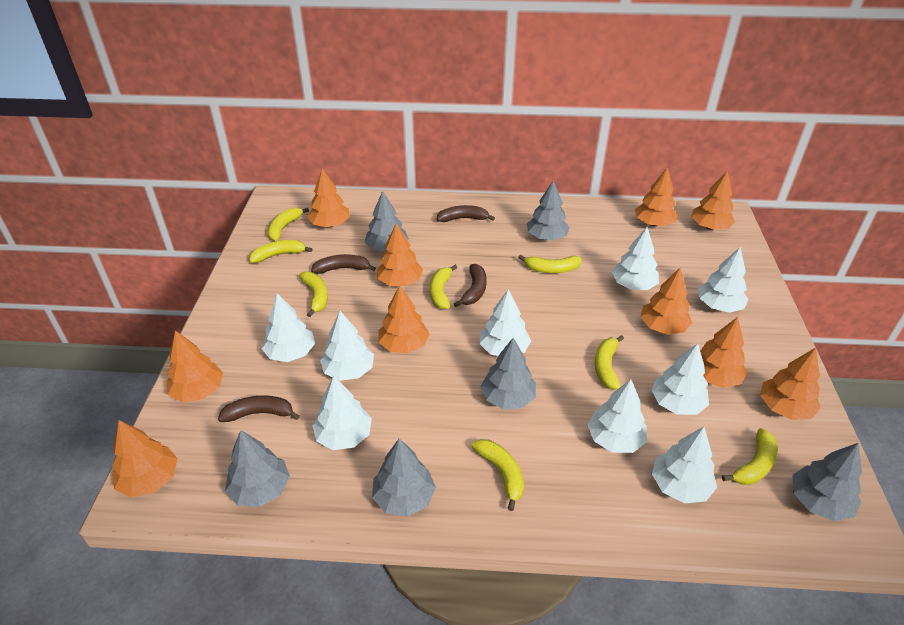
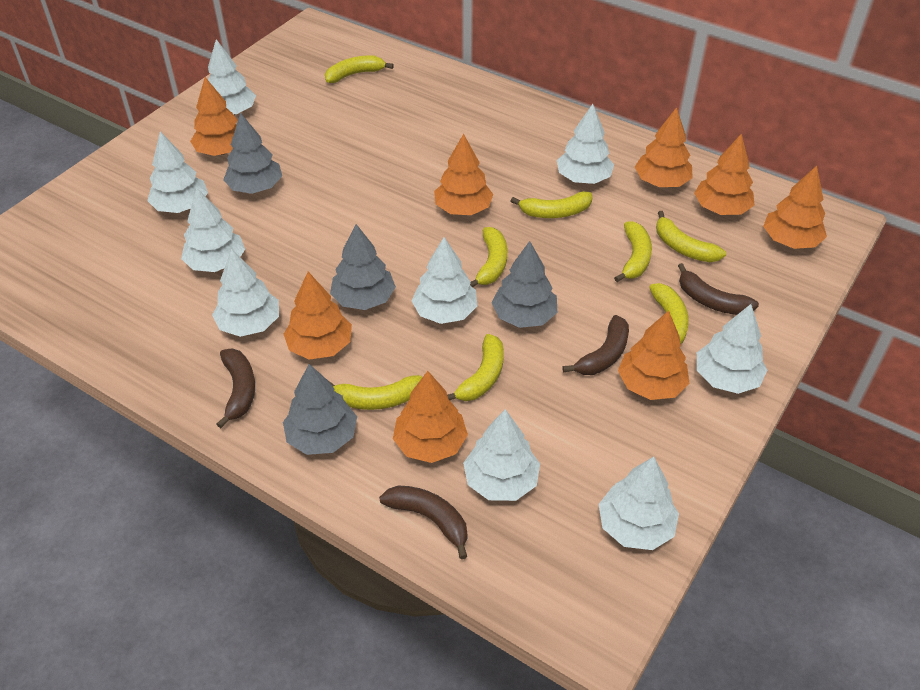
grey tree: 6 -> 4
orange tree: 10 -> 8

